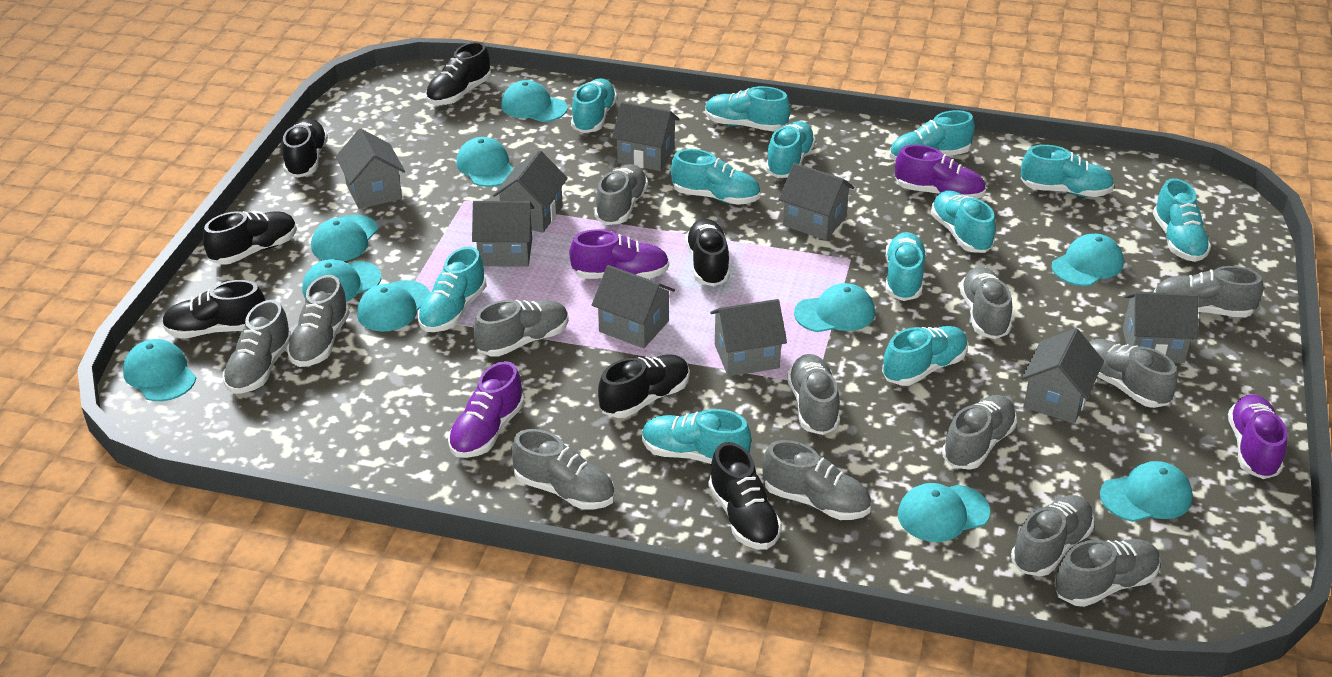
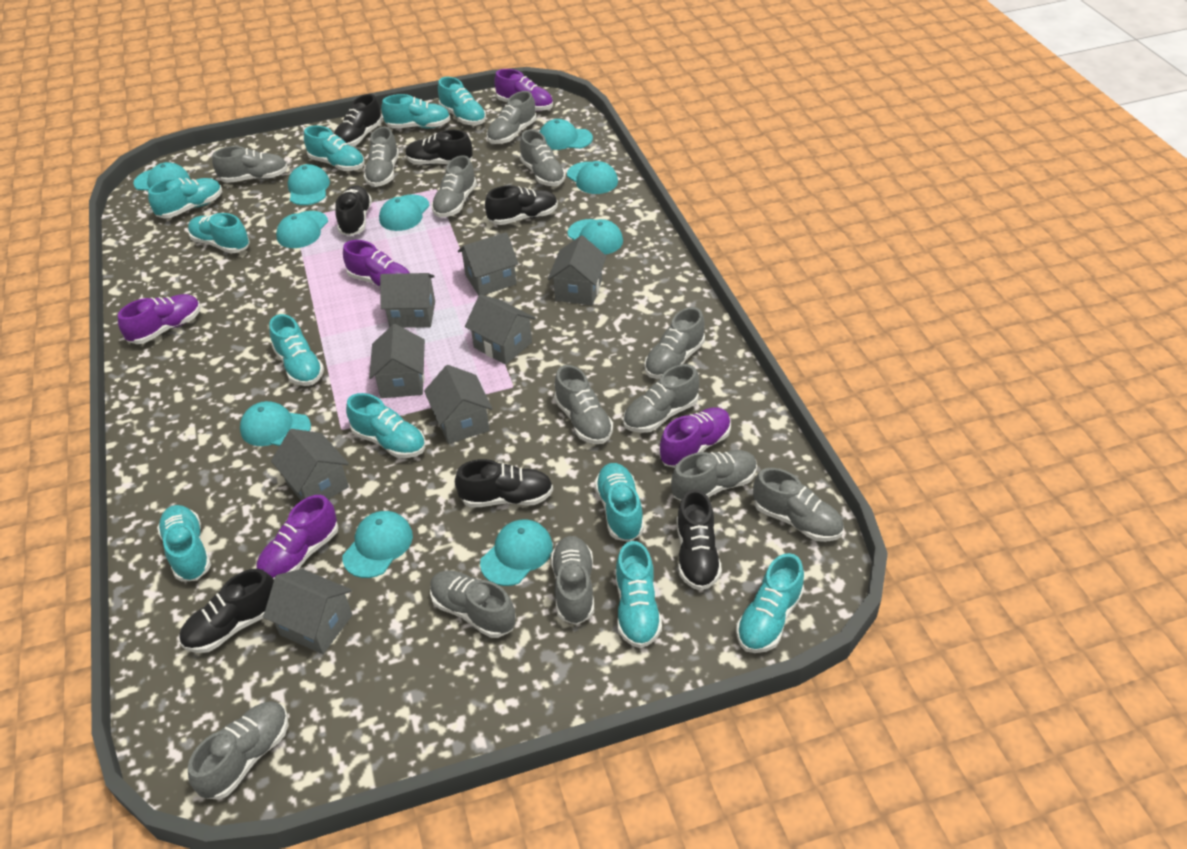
grey house: 9 -> 8
purple shoe: 4 -> 5
turquoise shoe: 12 -> 11

